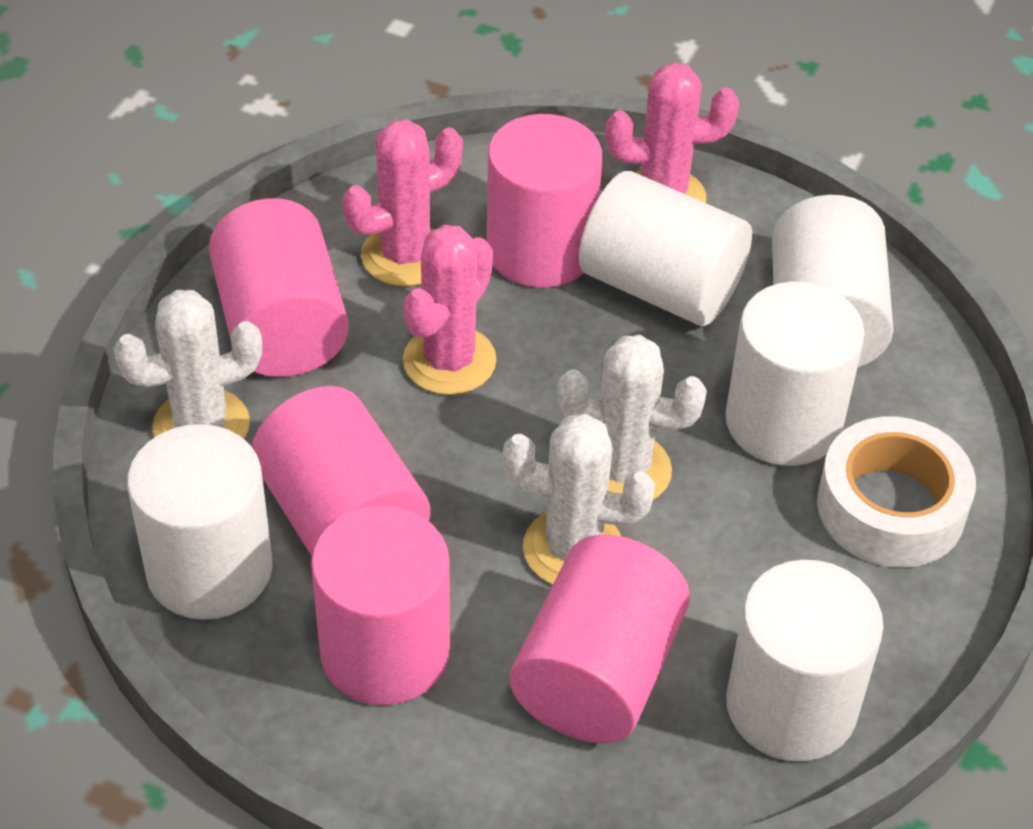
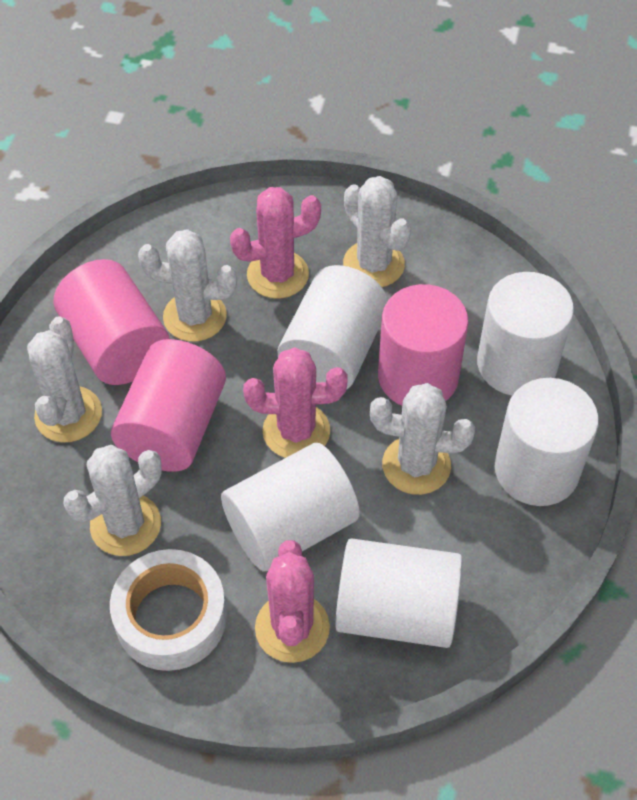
pink cylinder: 5 -> 3
white cactus: 3 -> 5

